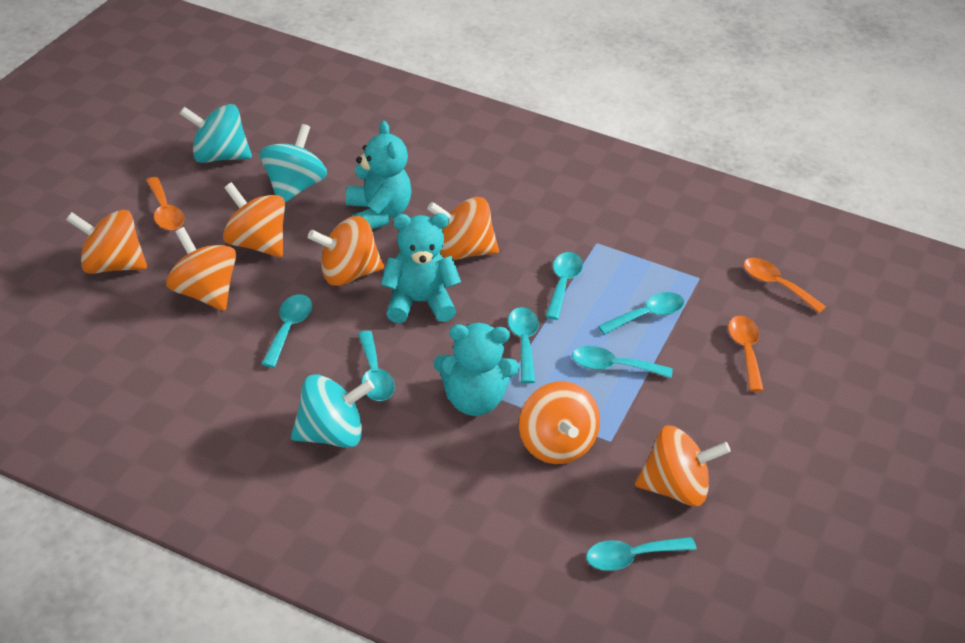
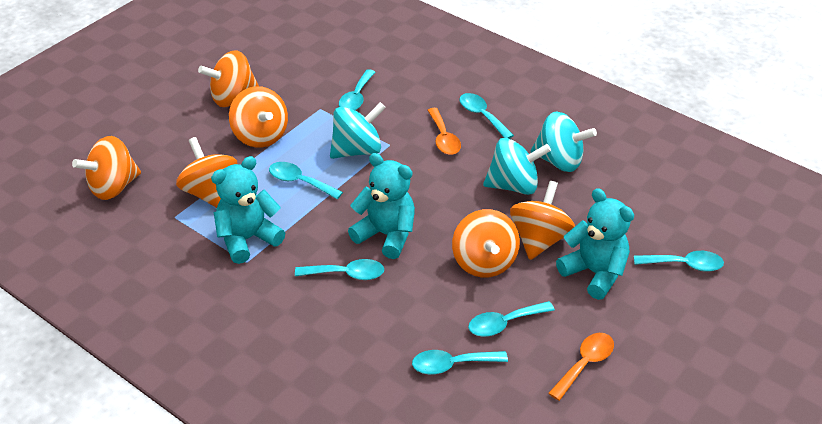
orange spinning top: 7 -> 6
orange spoon: 3 -> 2

